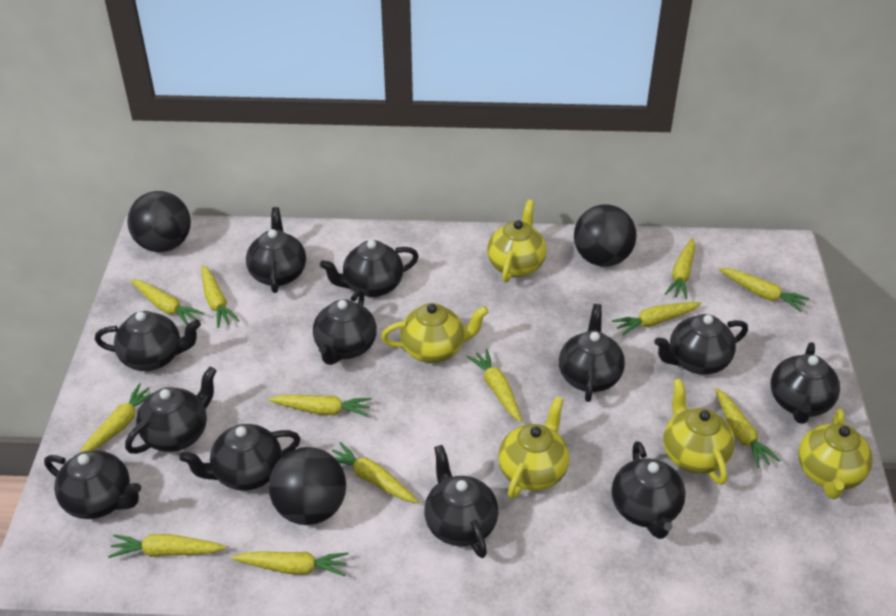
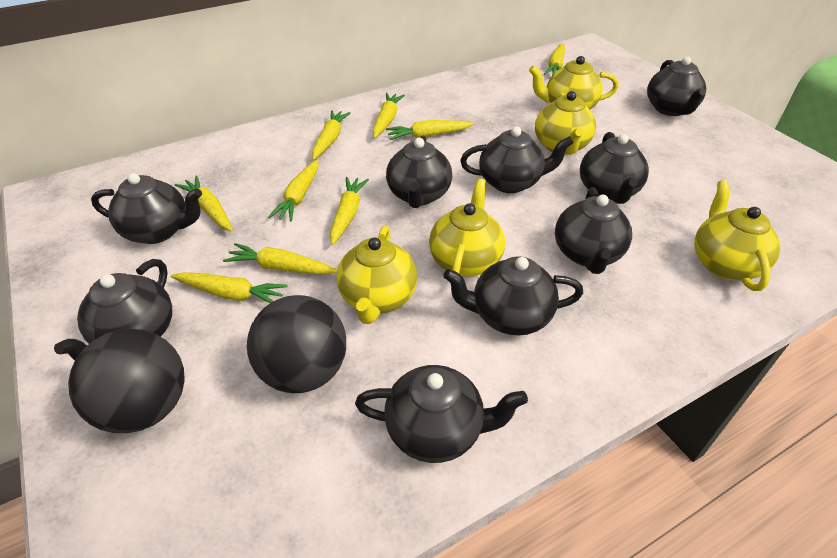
black ball: 3 -> 2
black teapot: 12 -> 9
yellow carrot: 12 -> 9

